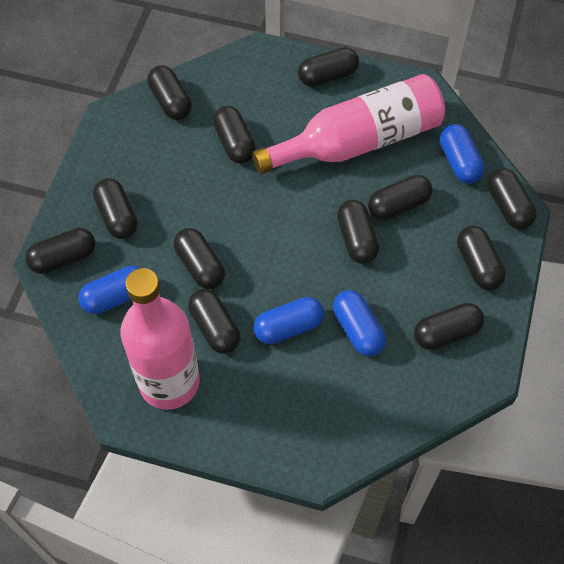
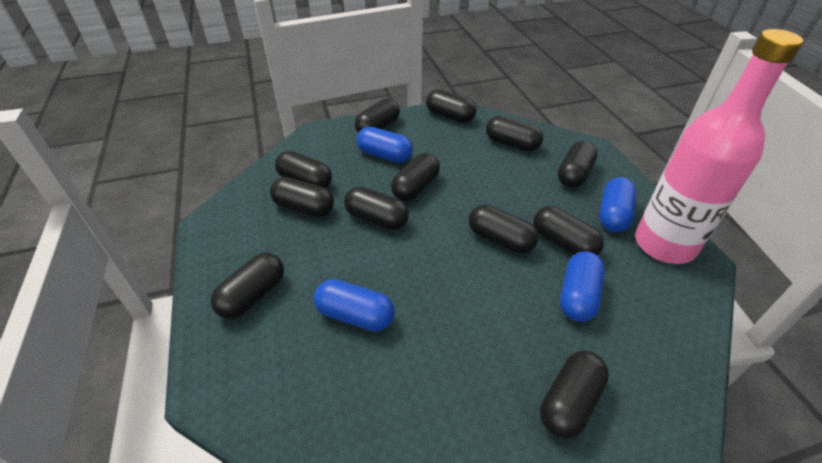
pink bottle: 2 -> 1

